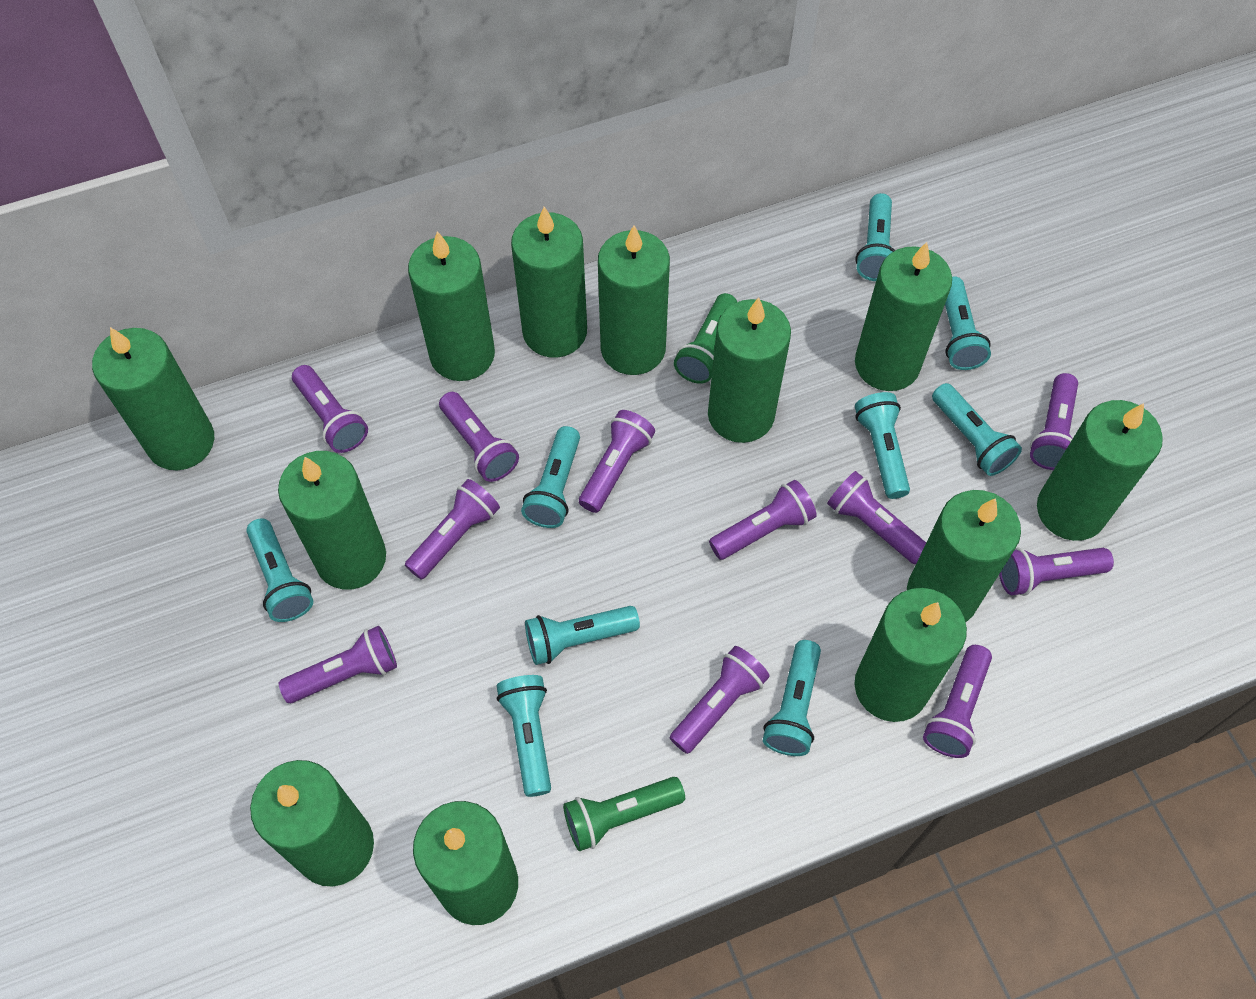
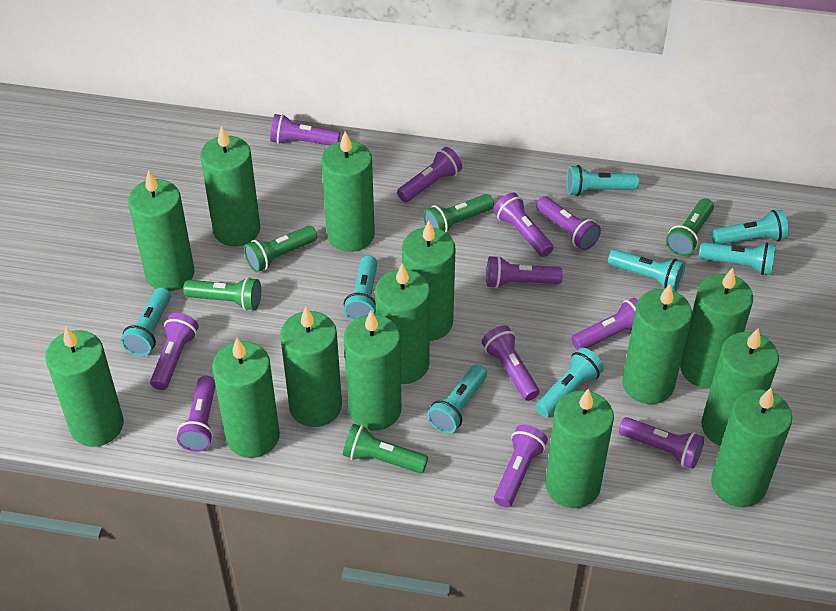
green candle: 12 -> 14
green flashlight: 2 -> 5
turquoise flashlight: 9 -> 8

